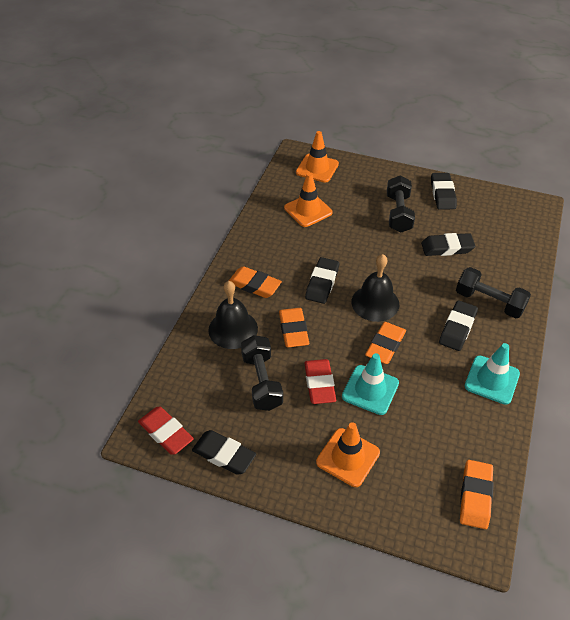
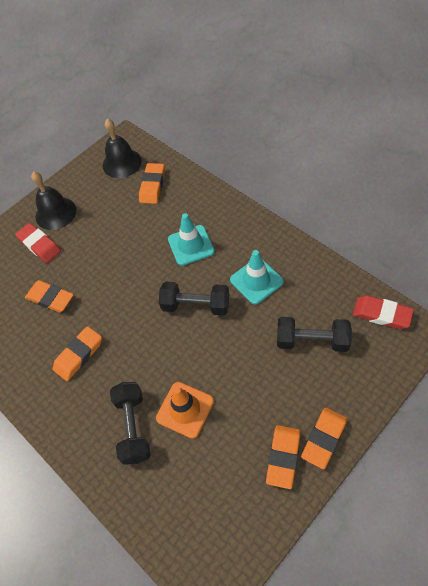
black eraser: 5 -> 0
orange eraser: 4 -> 5
orange traffic cone: 3 -> 1

